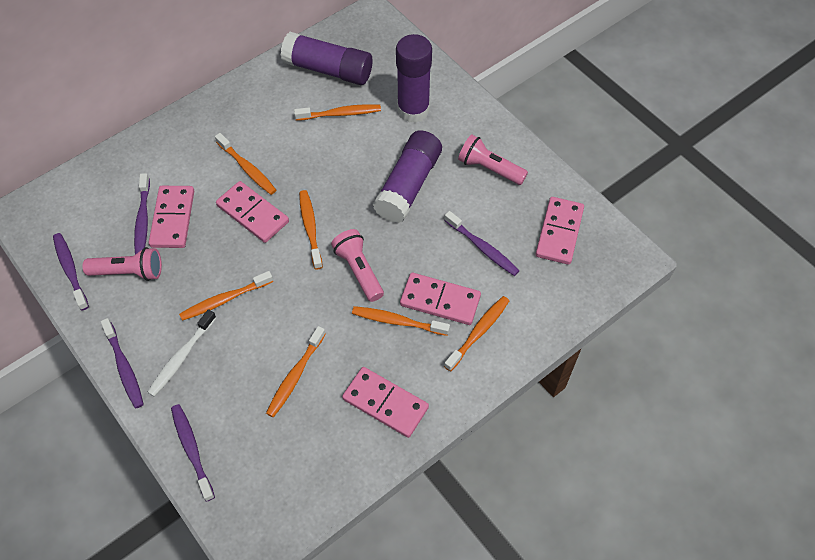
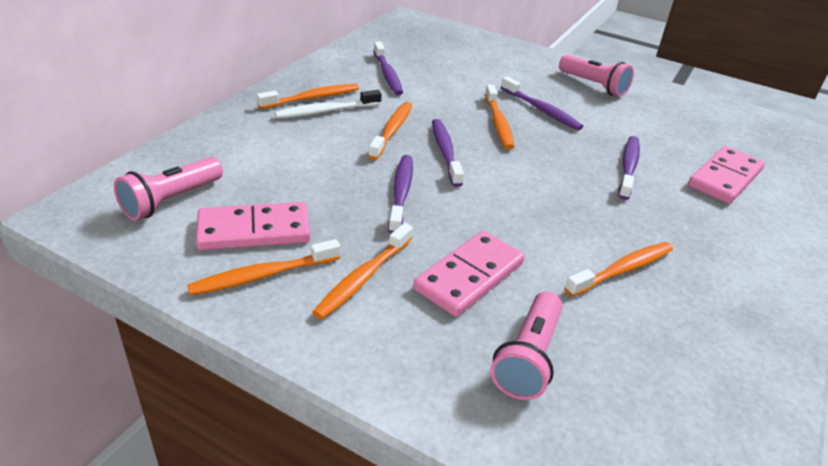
orange toothbrush: 7 -> 6
pink domino: 5 -> 3
purple glue stick: 3 -> 0

